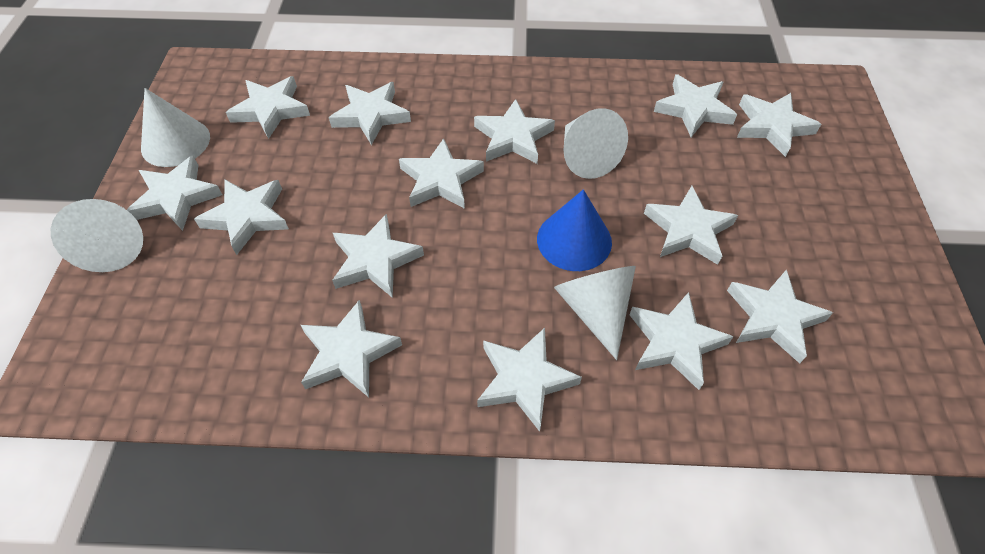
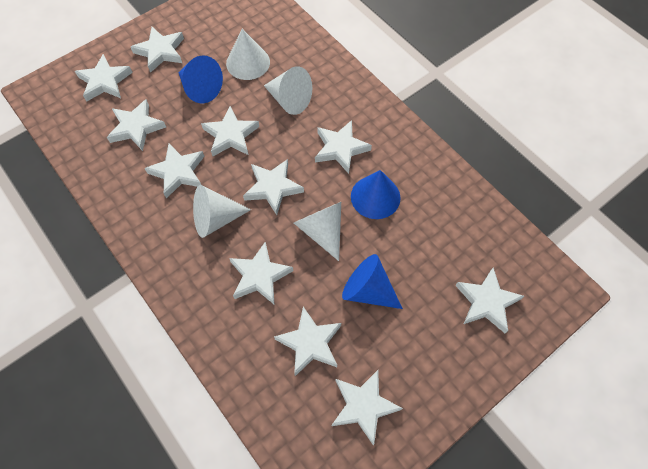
blue cone: 1 -> 3
white star: 14 -> 11

